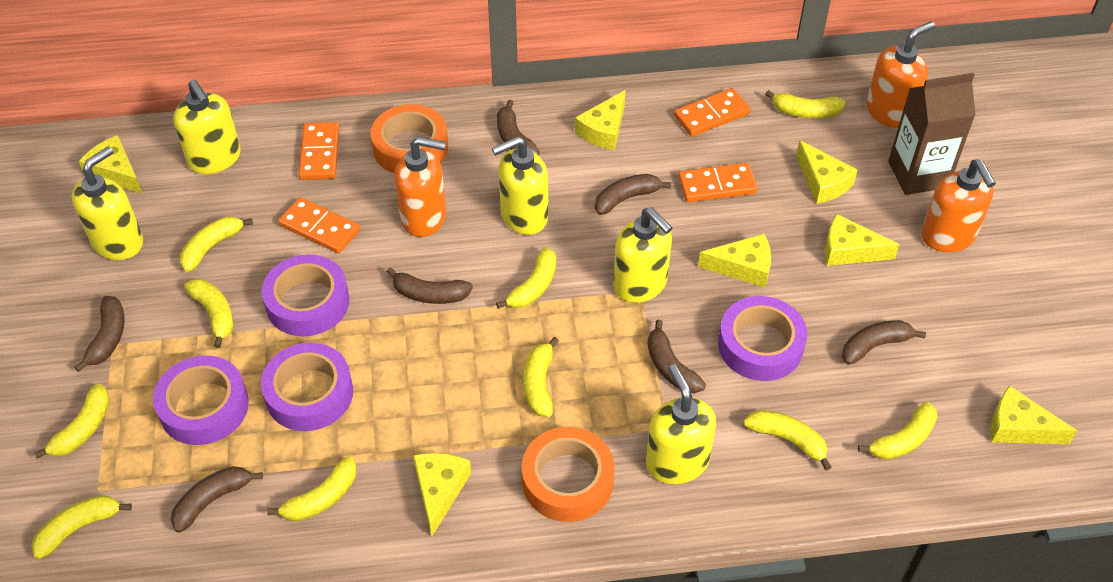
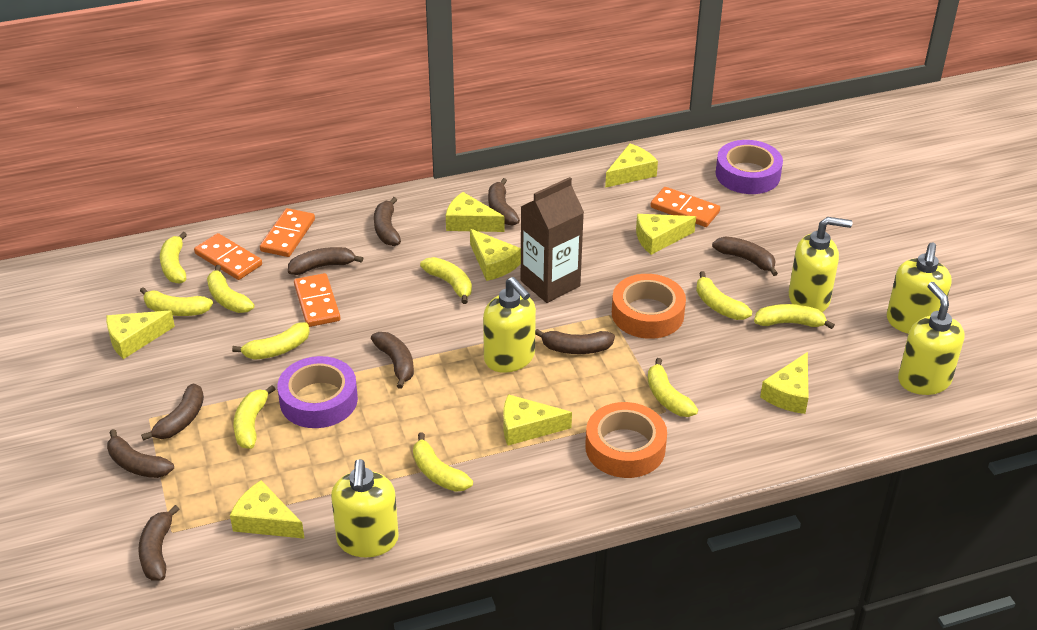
brown banana: 7 -> 9
orange soap dispenser: 3 -> 0
purple tape: 4 -> 2
yellow cheese: 7 -> 8

